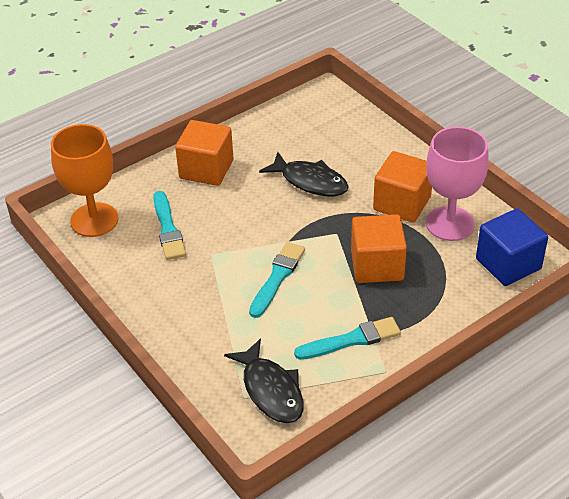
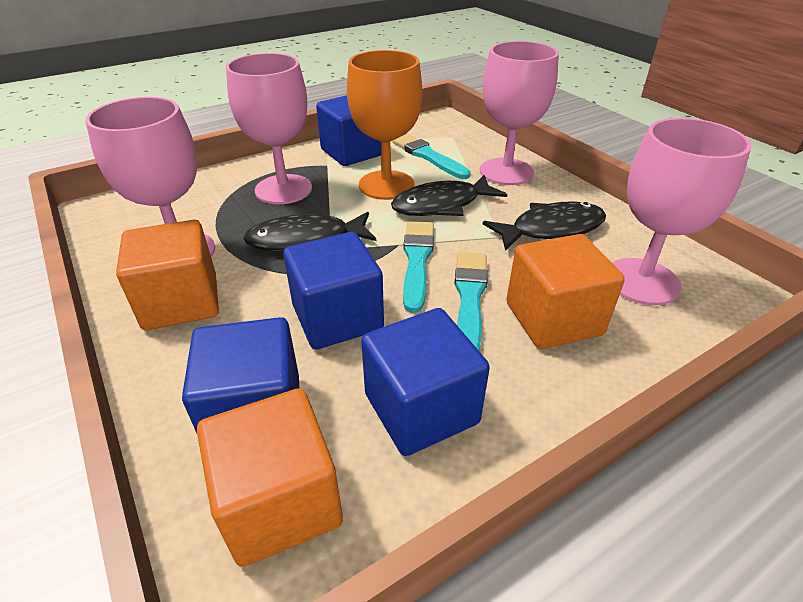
black fish: 2 -> 3
blue cube: 1 -> 4
pink goblet: 1 -> 4

